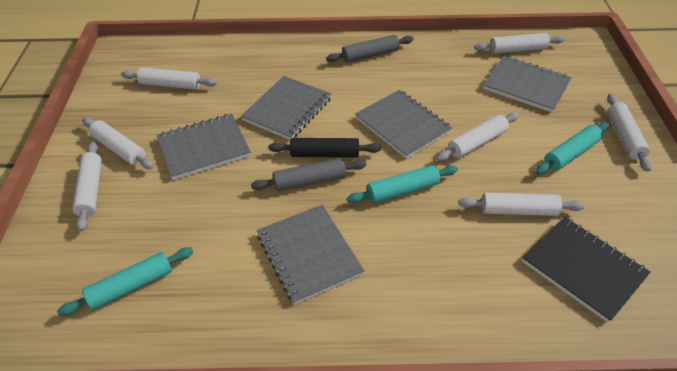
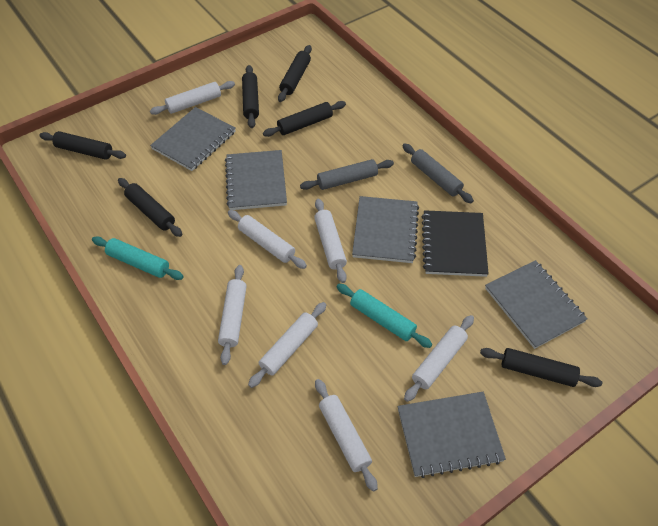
black rolling pin: 1 -> 6
turquoise rolling pin: 3 -> 2

